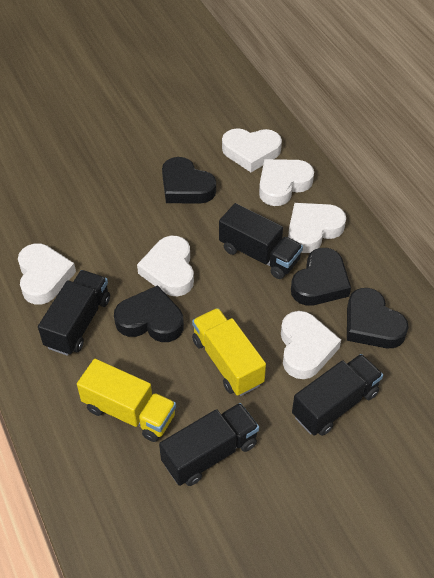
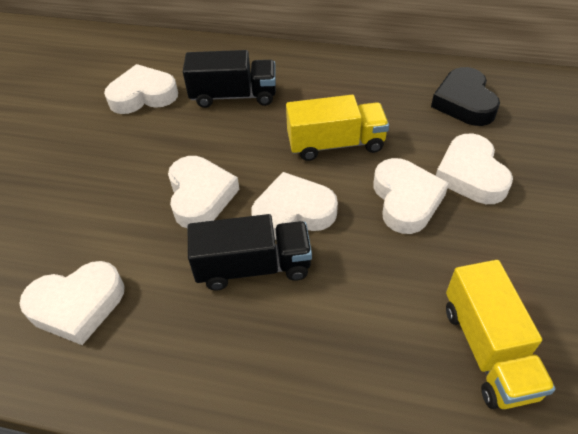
black heart: 4 -> 1
black truck: 4 -> 2

